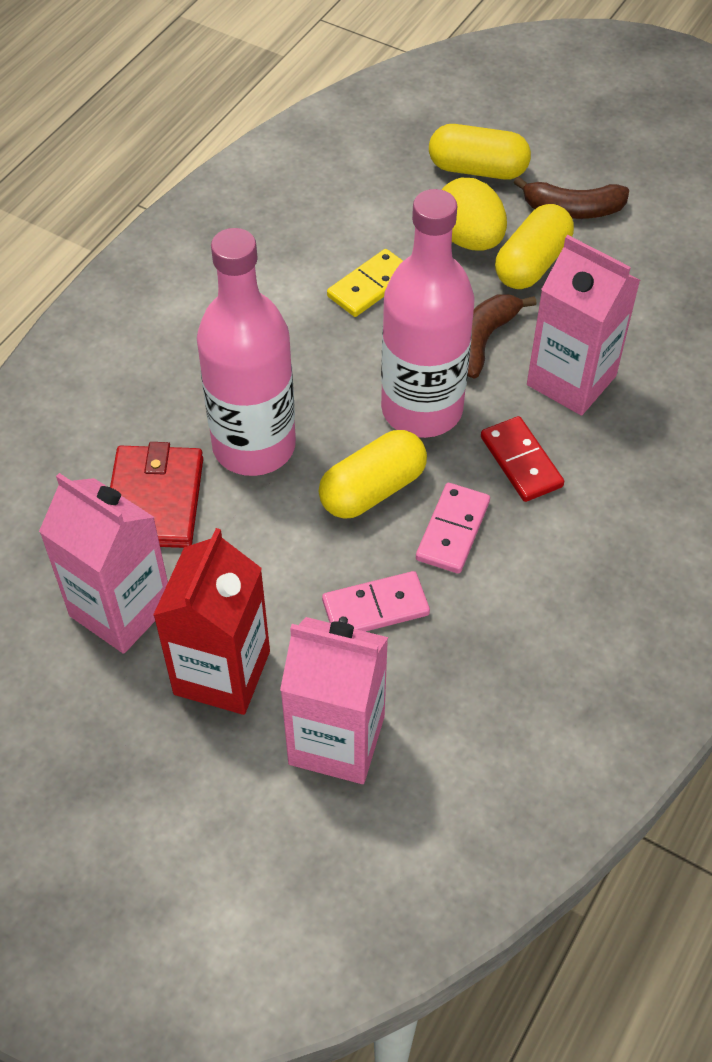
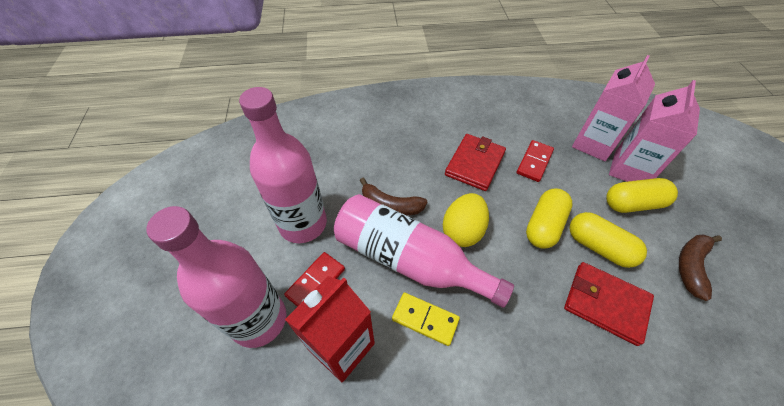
pink bottle: 2 -> 3
pink carton: 3 -> 2
pink domino: 2 -> 0
red domino: 1 -> 2
red wallet: 1 -> 2

